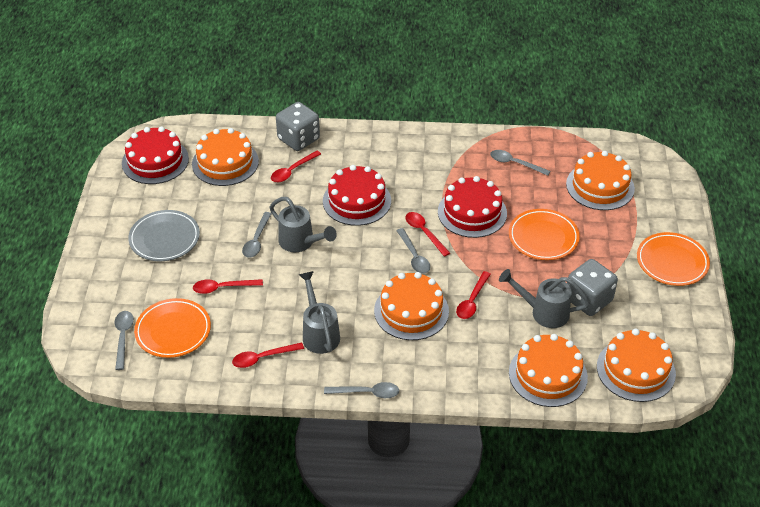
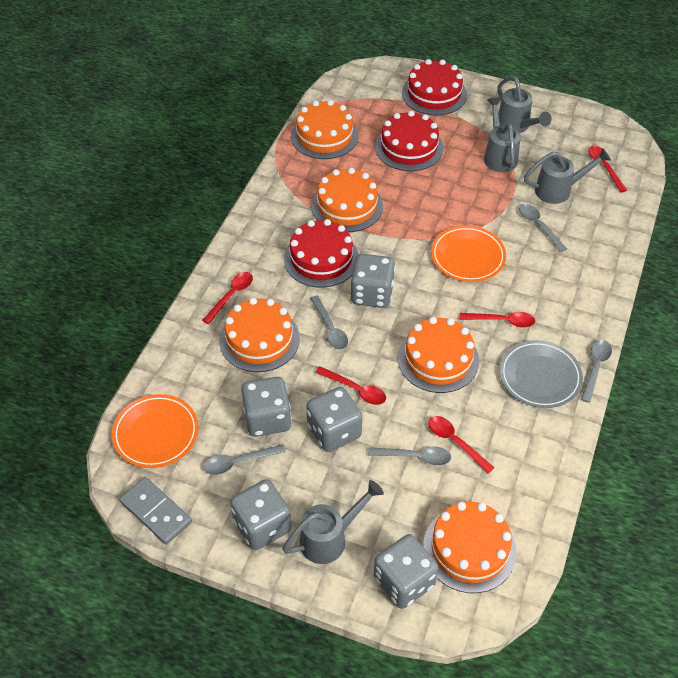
grey dice: 2 -> 5
grey domino: 0 -> 1
grey watering can: 3 -> 4
orange plate: 3 -> 2

